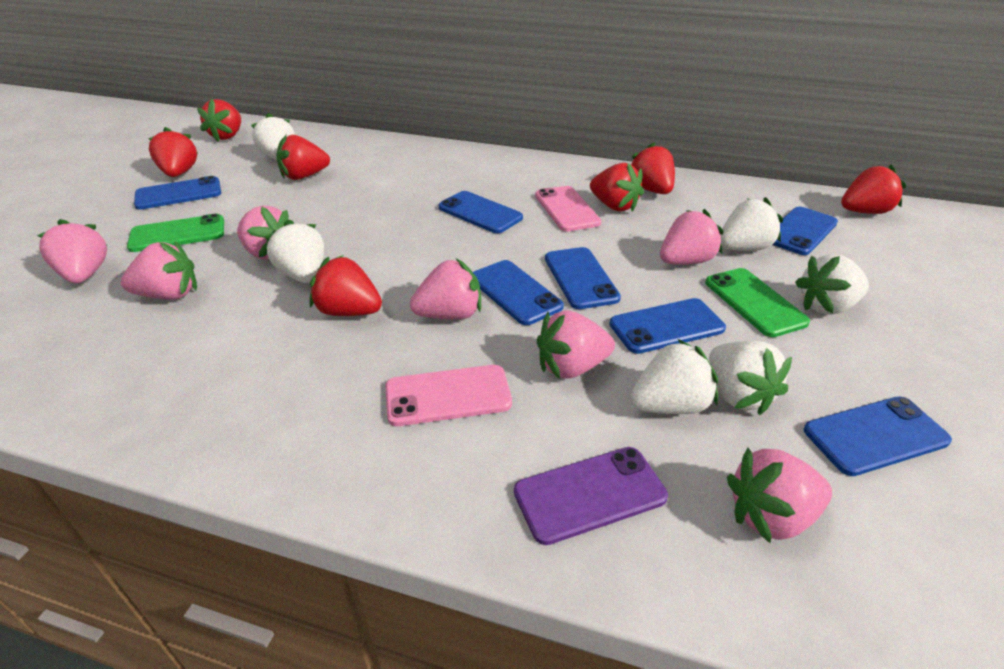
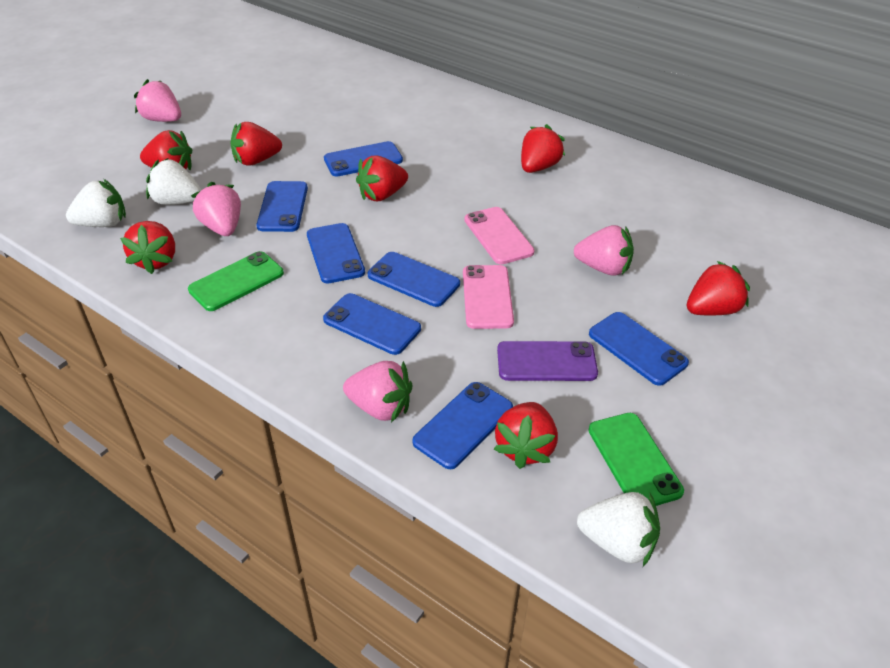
pink strawberry: 7 -> 4
white strawberry: 6 -> 3

